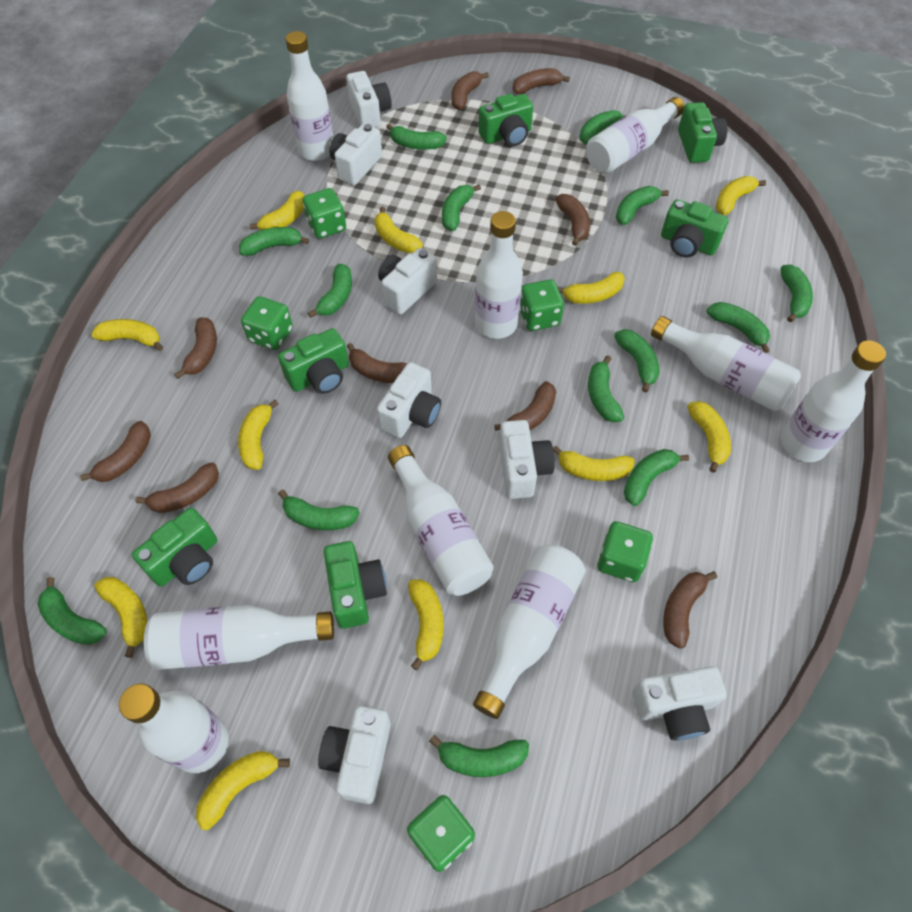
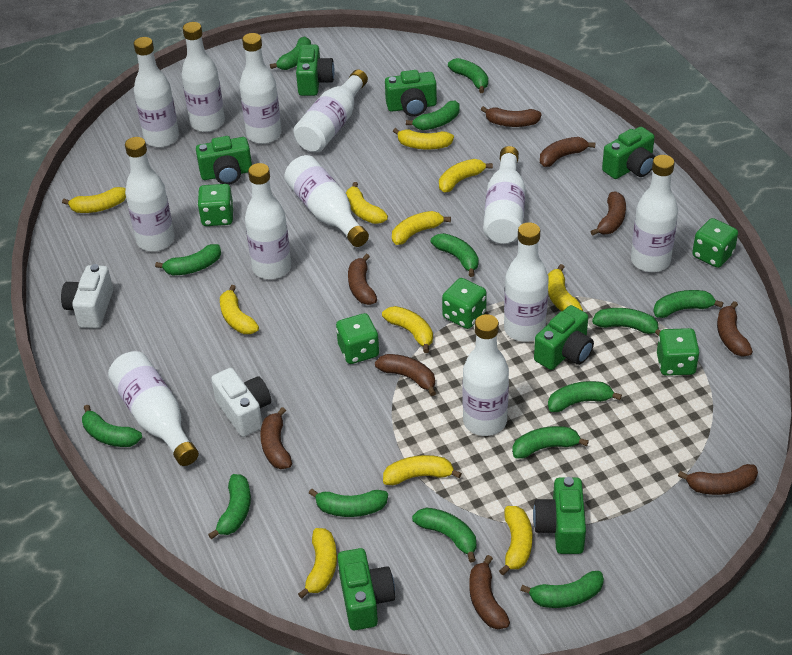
green camera: 6 -> 7
white bottle: 9 -> 12
white camera: 7 -> 2

